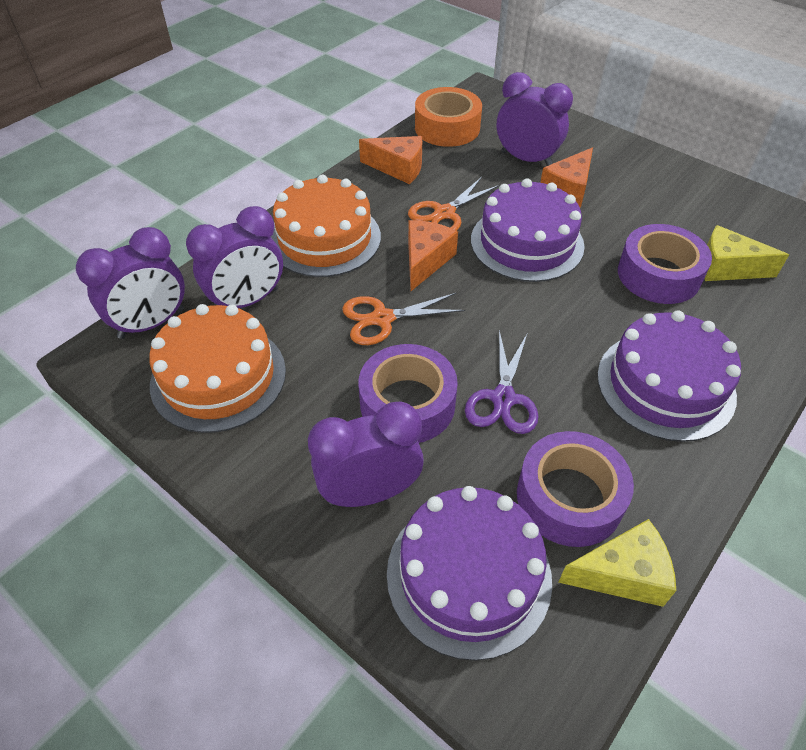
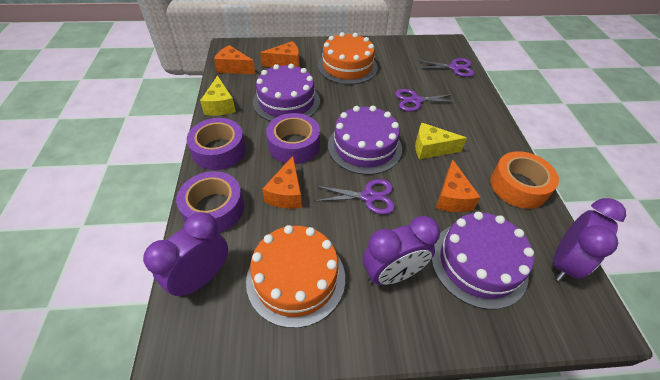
orange cheese: 3 -> 4
orange scissors: 2 -> 0
purple clock: 4 -> 3
purple scissors: 1 -> 3

